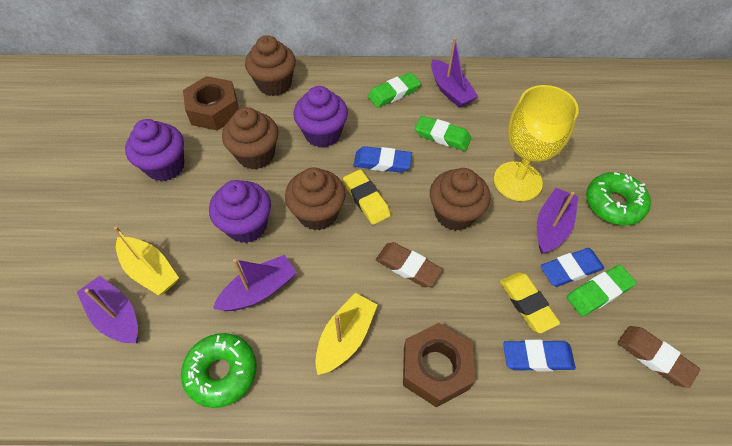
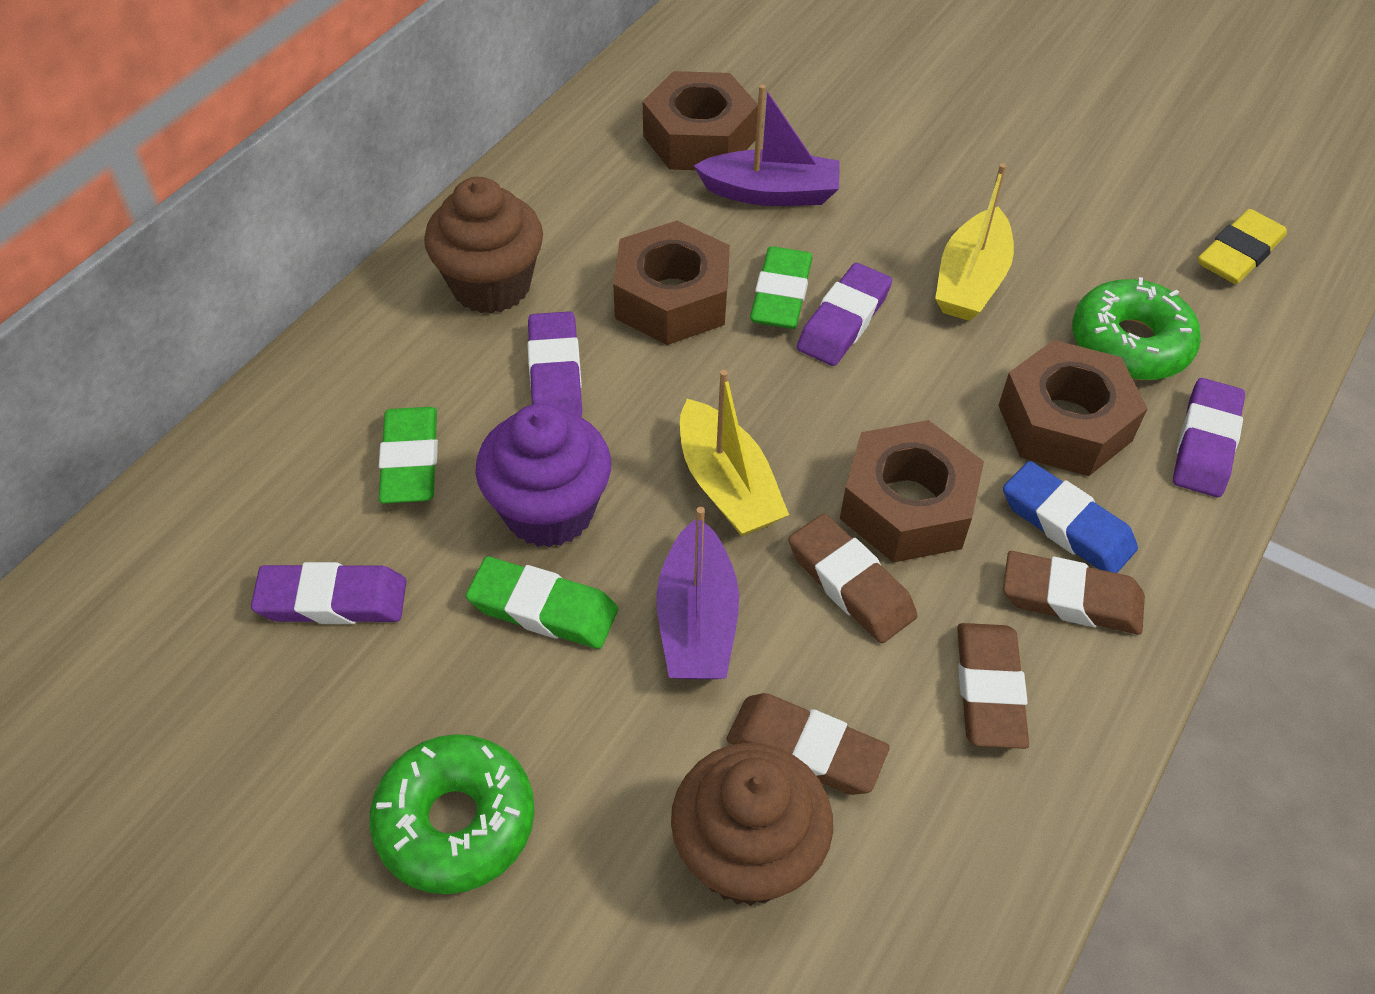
blue eraser: 3 -> 1
brown cupcake: 4 -> 2
brown eraser: 2 -> 4
brown nut: 2 -> 4
purple boat: 4 -> 2
purple cupcake: 3 -> 1
purple eraser: 0 -> 4
yellow eraser: 2 -> 1
yellow goblet: 1 -> 0

